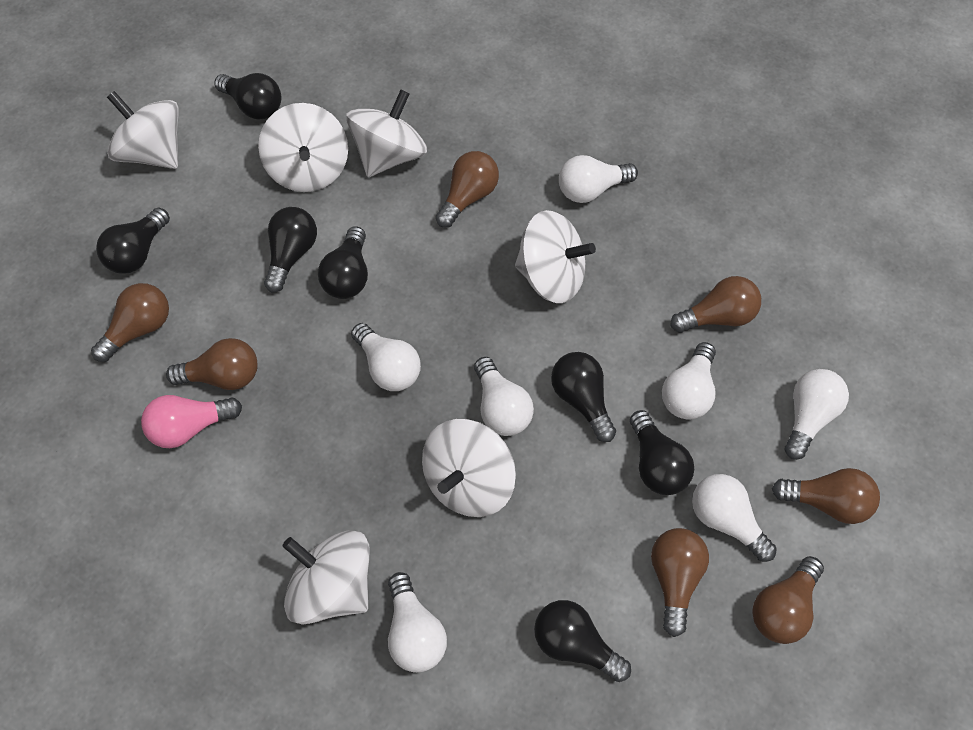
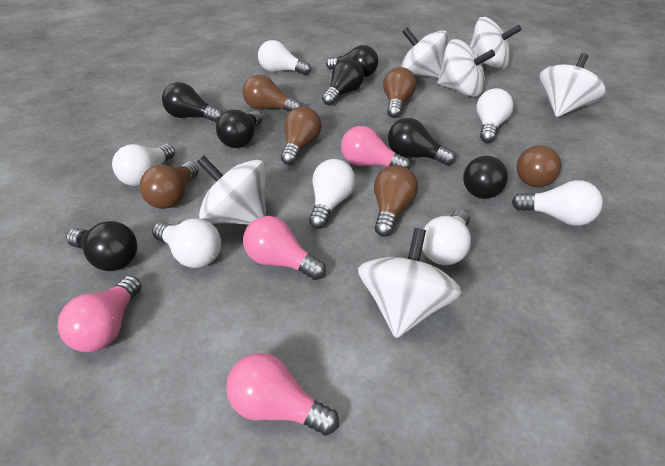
brown light bulb: 7 -> 6
pink light bulb: 1 -> 4

